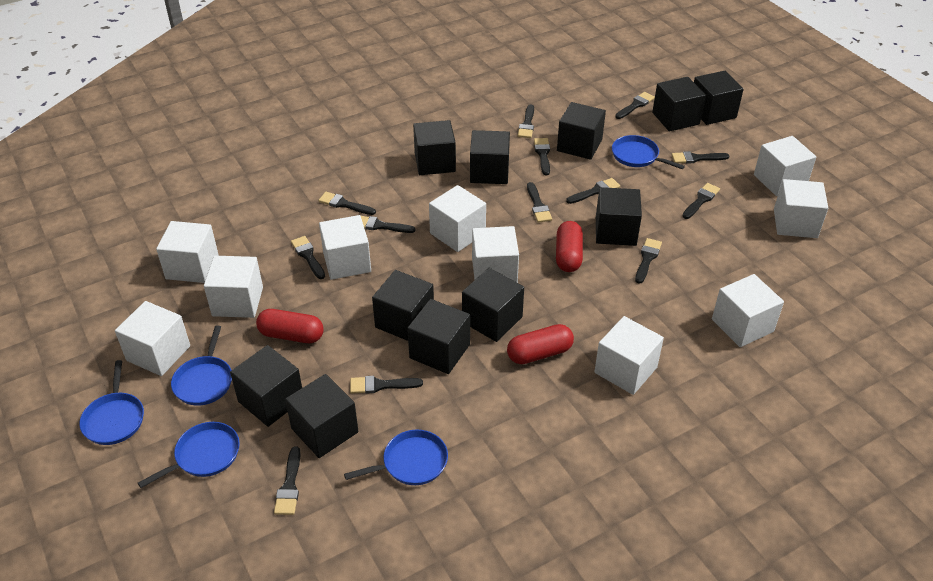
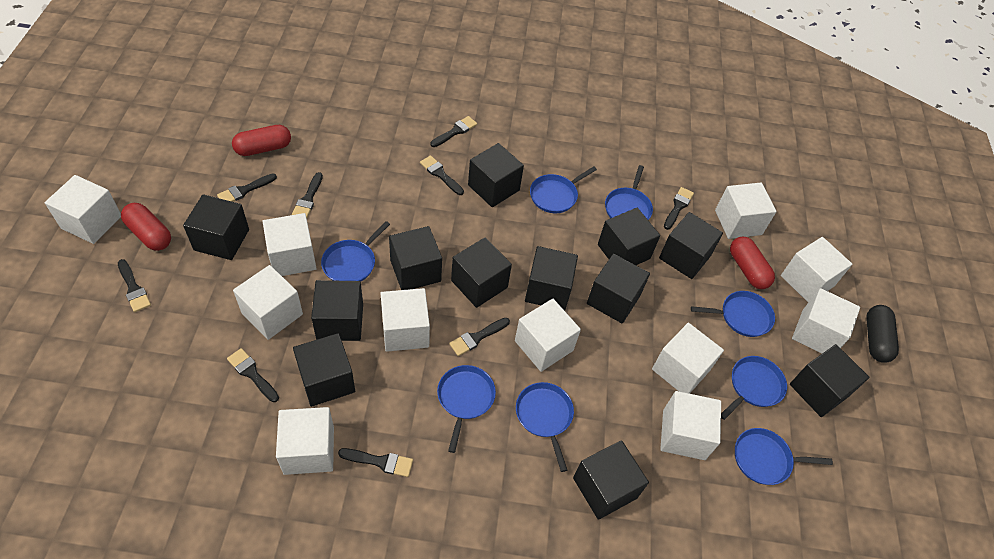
black brush: 13 -> 9
black capsule: 0 -> 1
black cube: 11 -> 12
blue pan: 5 -> 8
white cube: 10 -> 11

